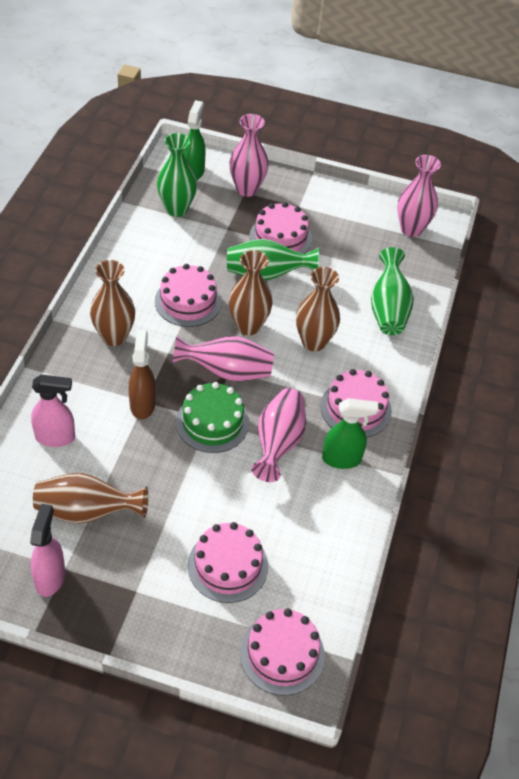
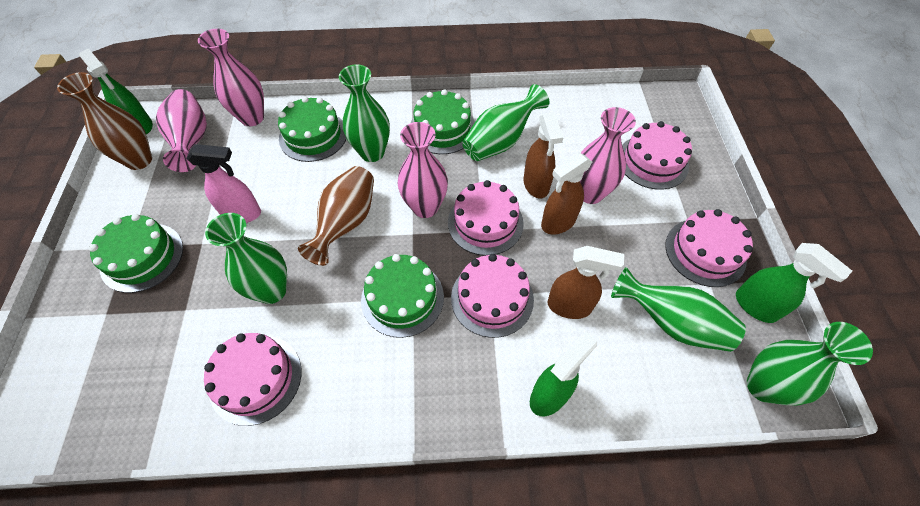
brown spray bottle: 1 -> 3
brown vase: 4 -> 2
green cake: 1 -> 4
green spray bottle: 2 -> 3
green vase: 3 -> 5
pink spray bottle: 2 -> 1

